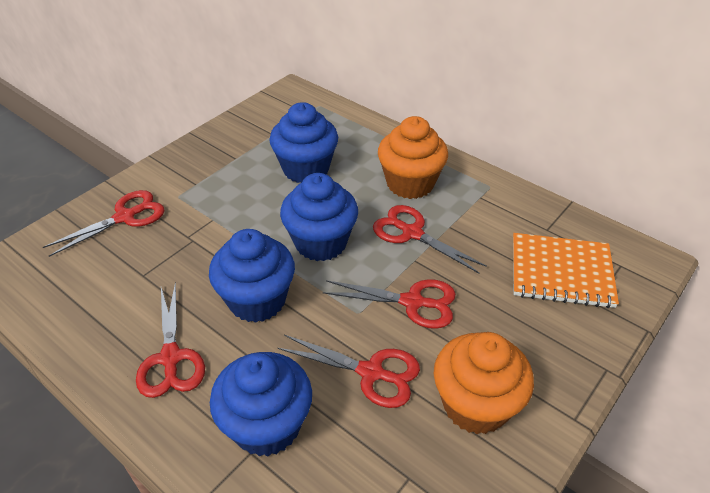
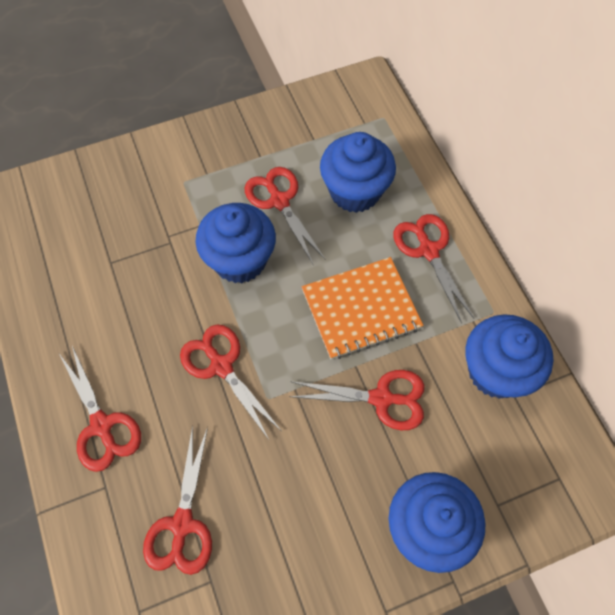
orange cupcake: 2 -> 0
red scissors: 5 -> 6

